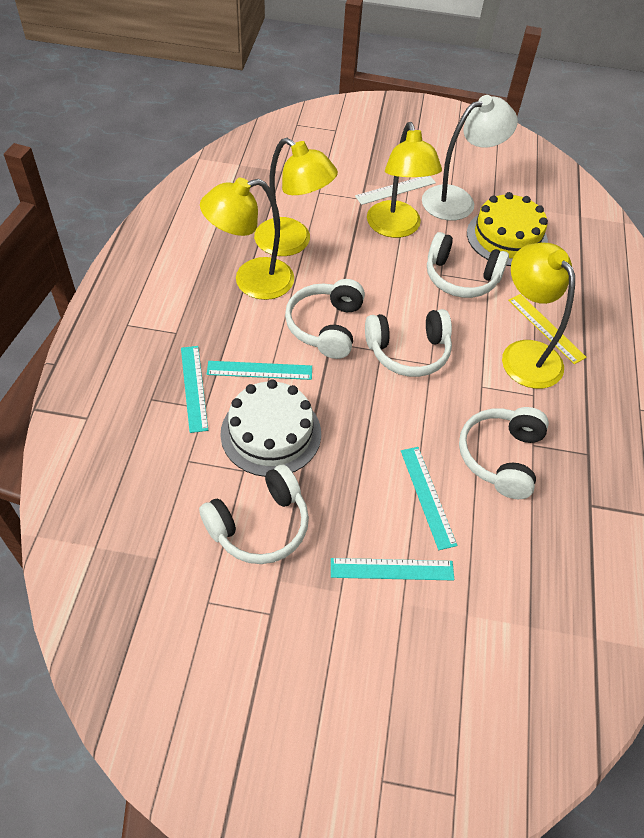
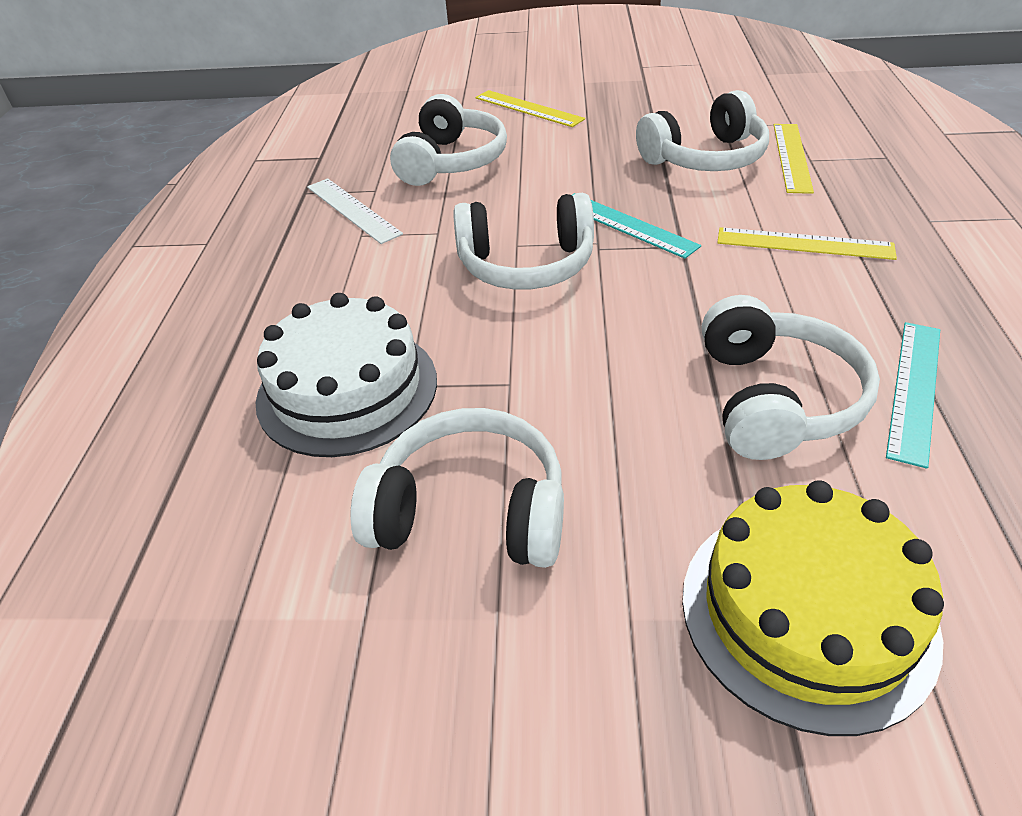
turquoise ruler: 4 -> 2
white lamp: 1 -> 0
yellow lamp: 4 -> 0
yellow ruler: 1 -> 3

